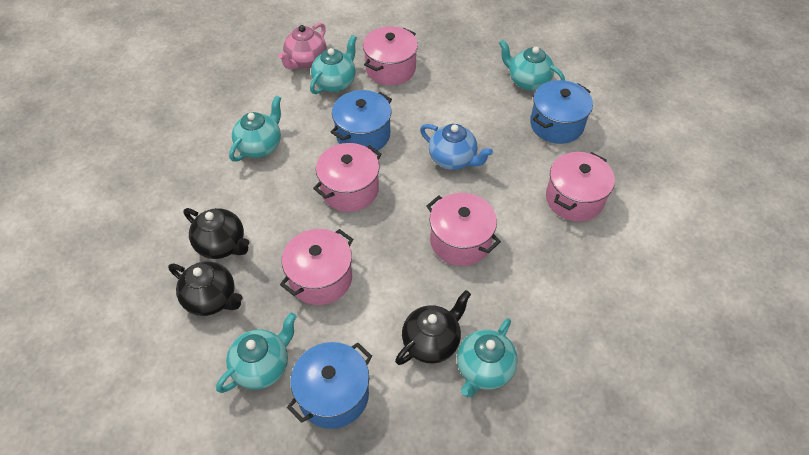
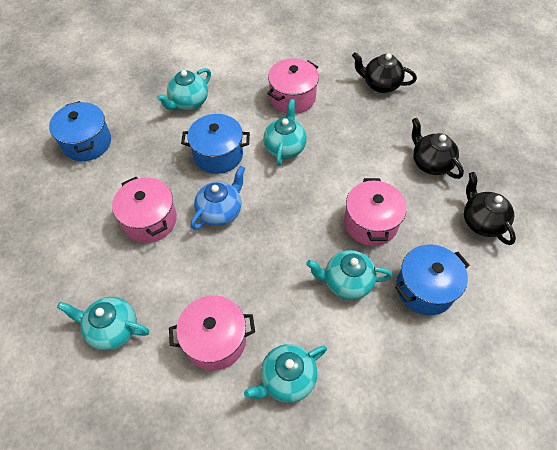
pink pot: 5 -> 4
pink teapot: 1 -> 0

